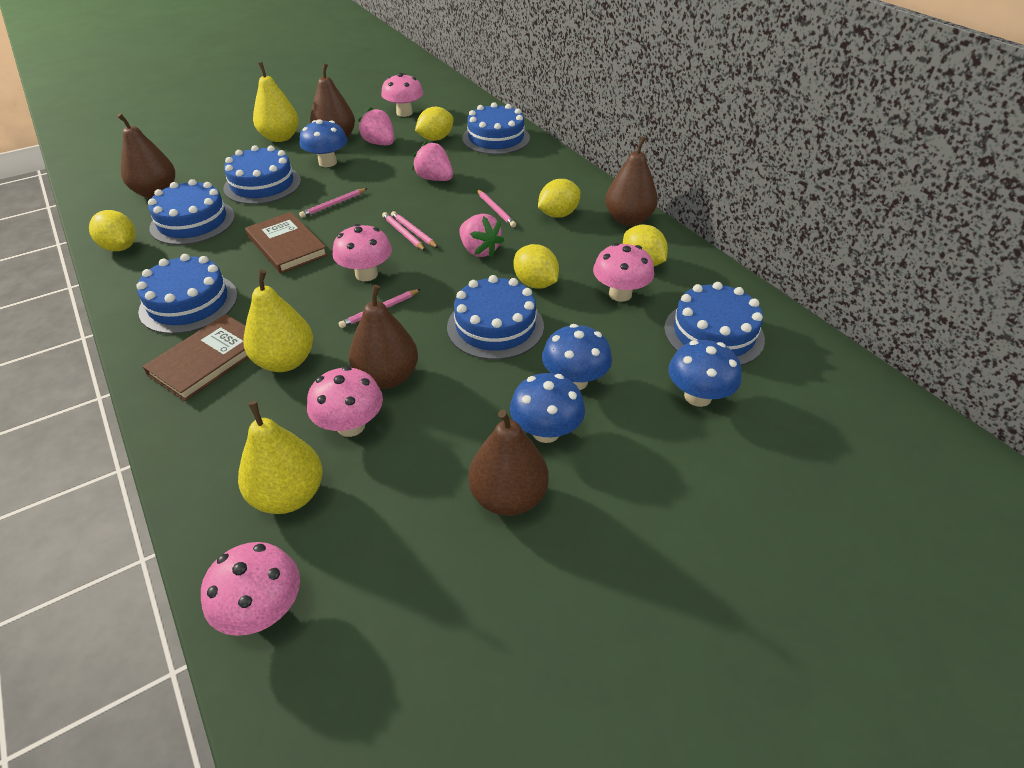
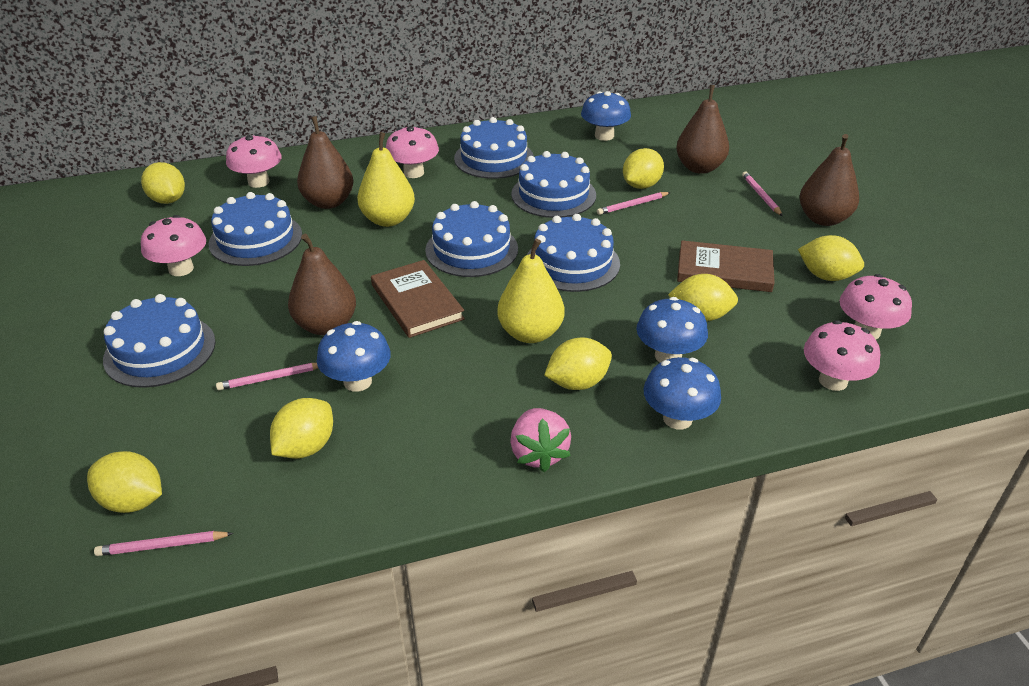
brown pear: 5 -> 4
pink pencil: 5 -> 4
pink strawberry: 3 -> 1
yellow lemon: 5 -> 7
yellow pear: 3 -> 2

